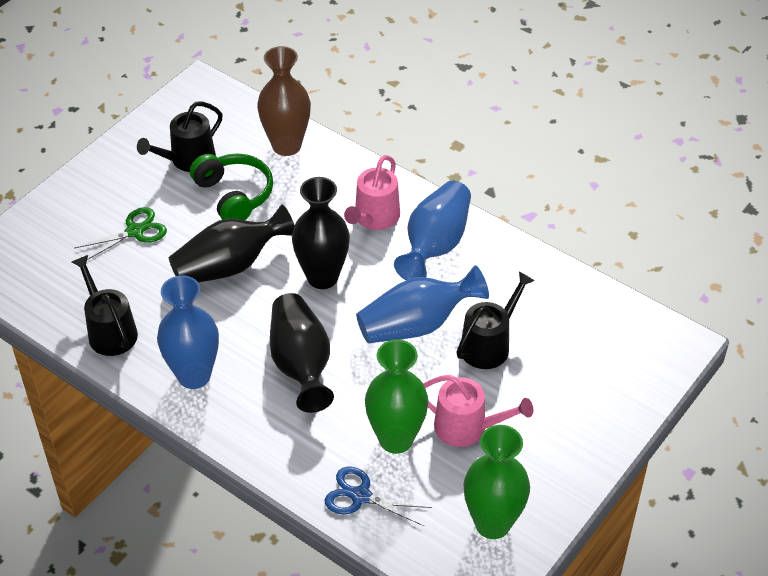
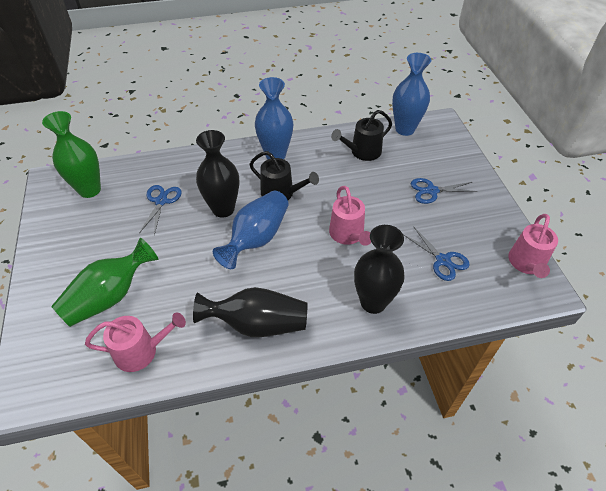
black watering can: 3 -> 2
blue scissors: 1 -> 3
brown vase: 1 -> 0
green headphones: 1 -> 0
green scissors: 1 -> 0
pink watering can: 2 -> 3

